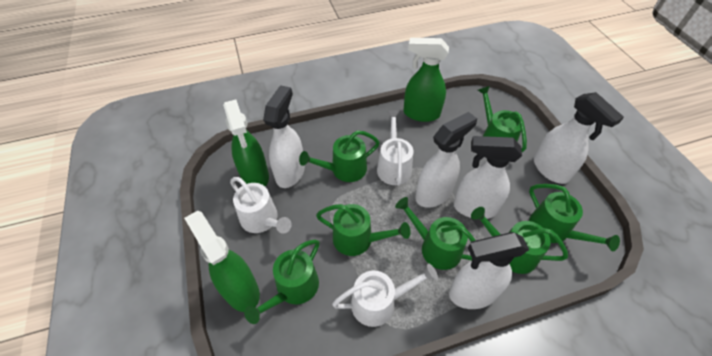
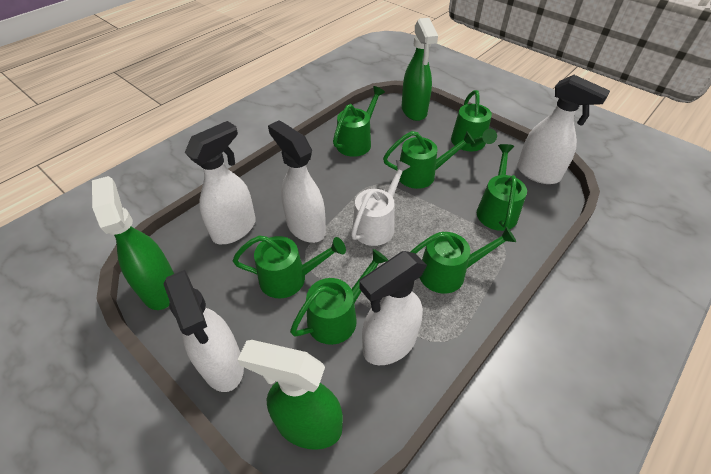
white watering can: 3 -> 1

